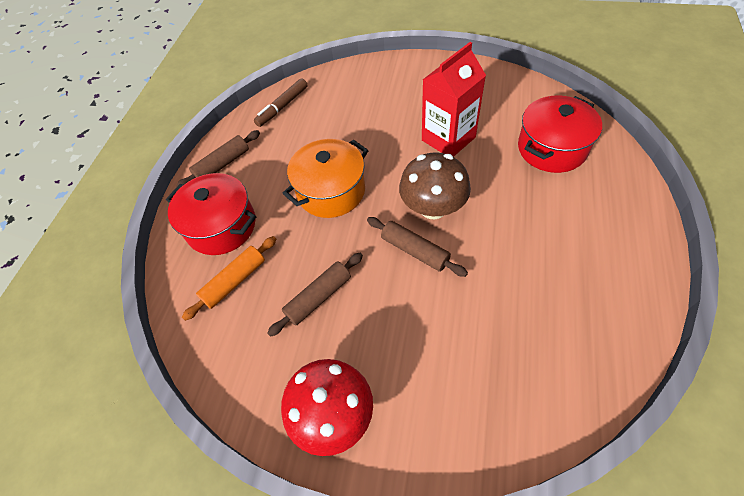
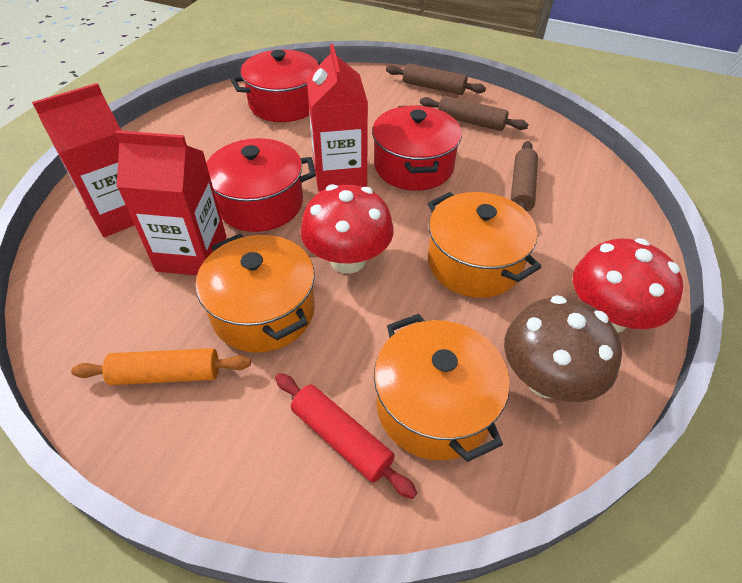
brown marker: 1 -> 0
orange pot: 1 -> 3
red carton: 1 -> 3
red mushroom: 1 -> 2
red pot: 2 -> 3
red rolling pin: 0 -> 1

